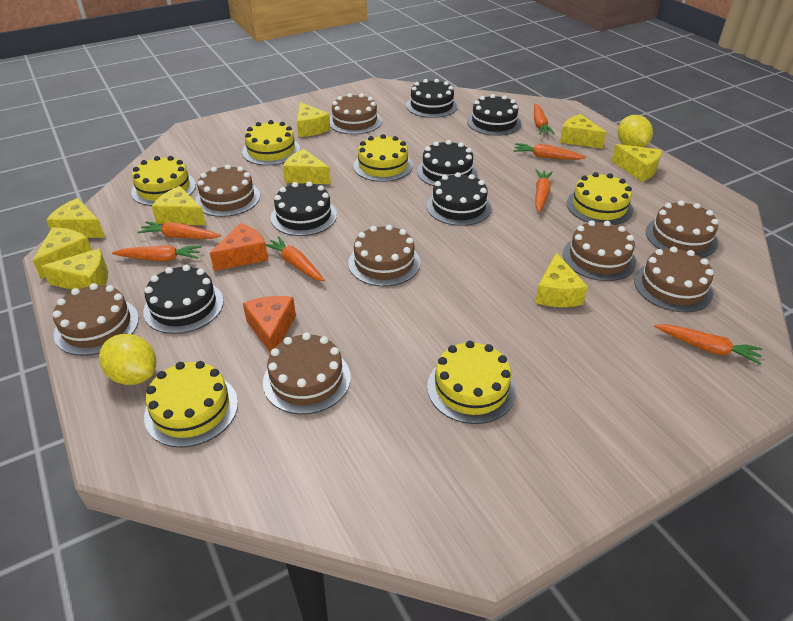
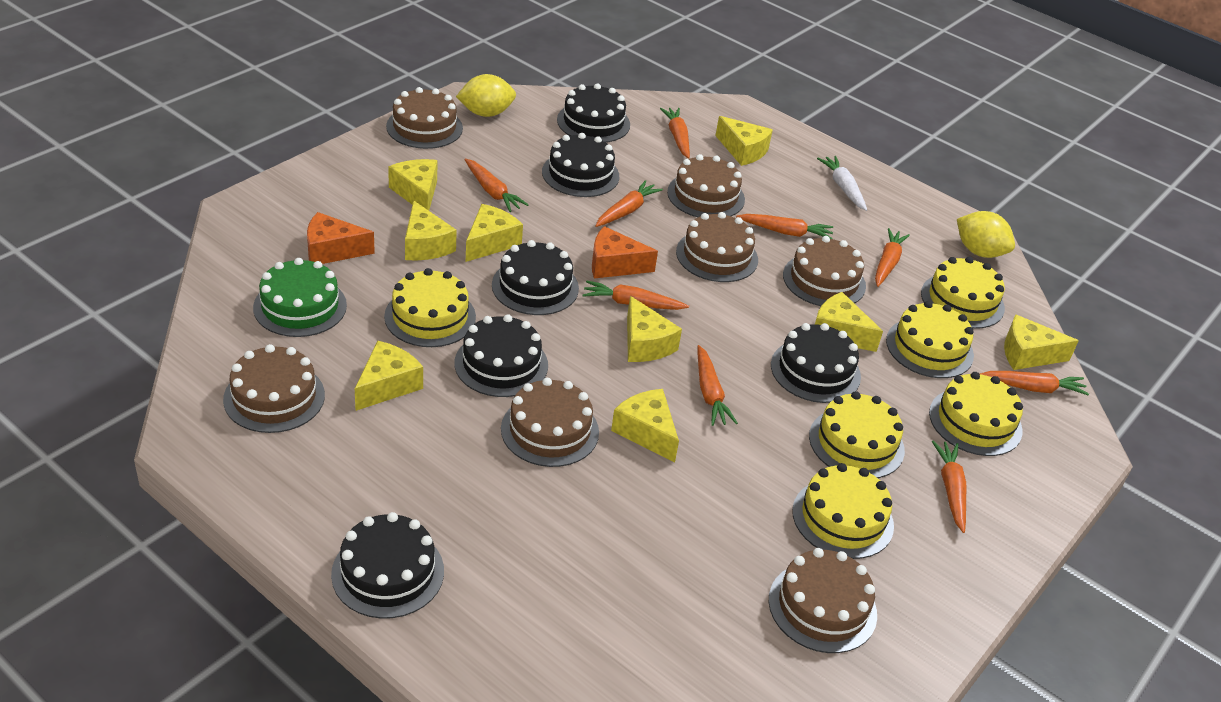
brown cake: 8 -> 7
green cake: 0 -> 1
orange carrot: 7 -> 9
white carrot: 0 -> 1

